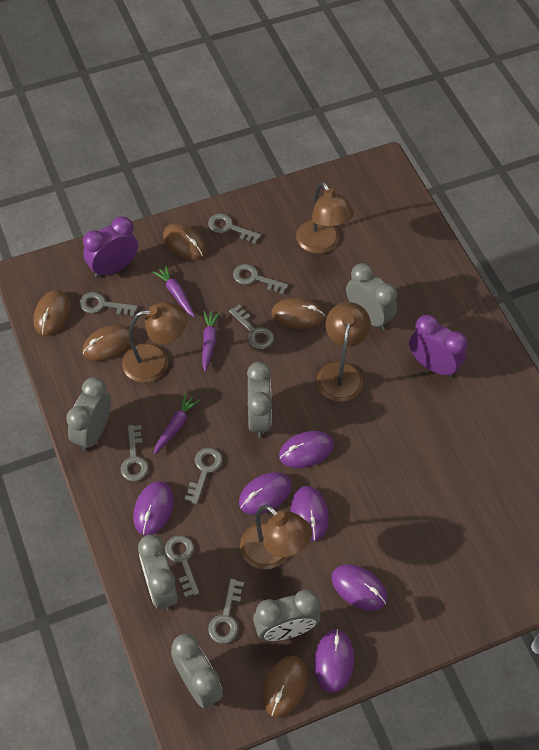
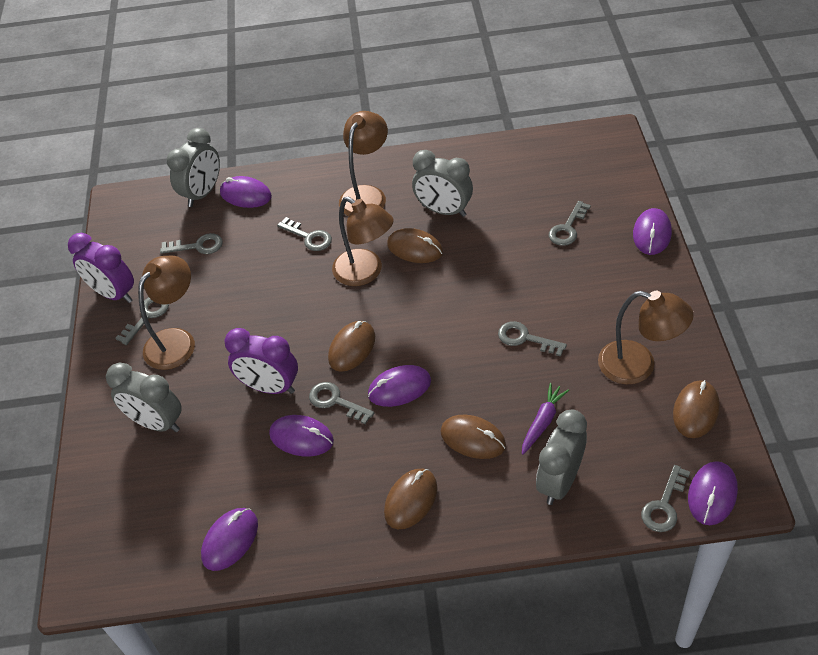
grey clock: 6 -> 4
grey key: 8 -> 7
purple carrot: 3 -> 1

